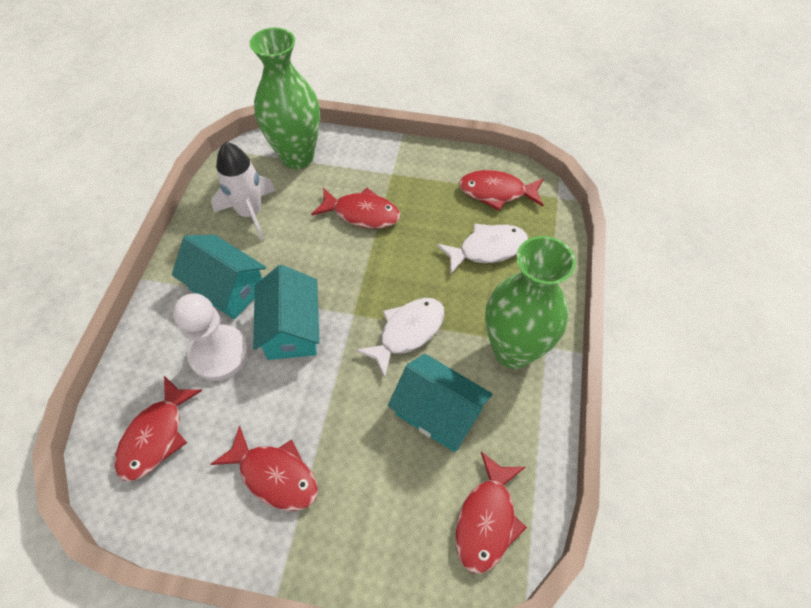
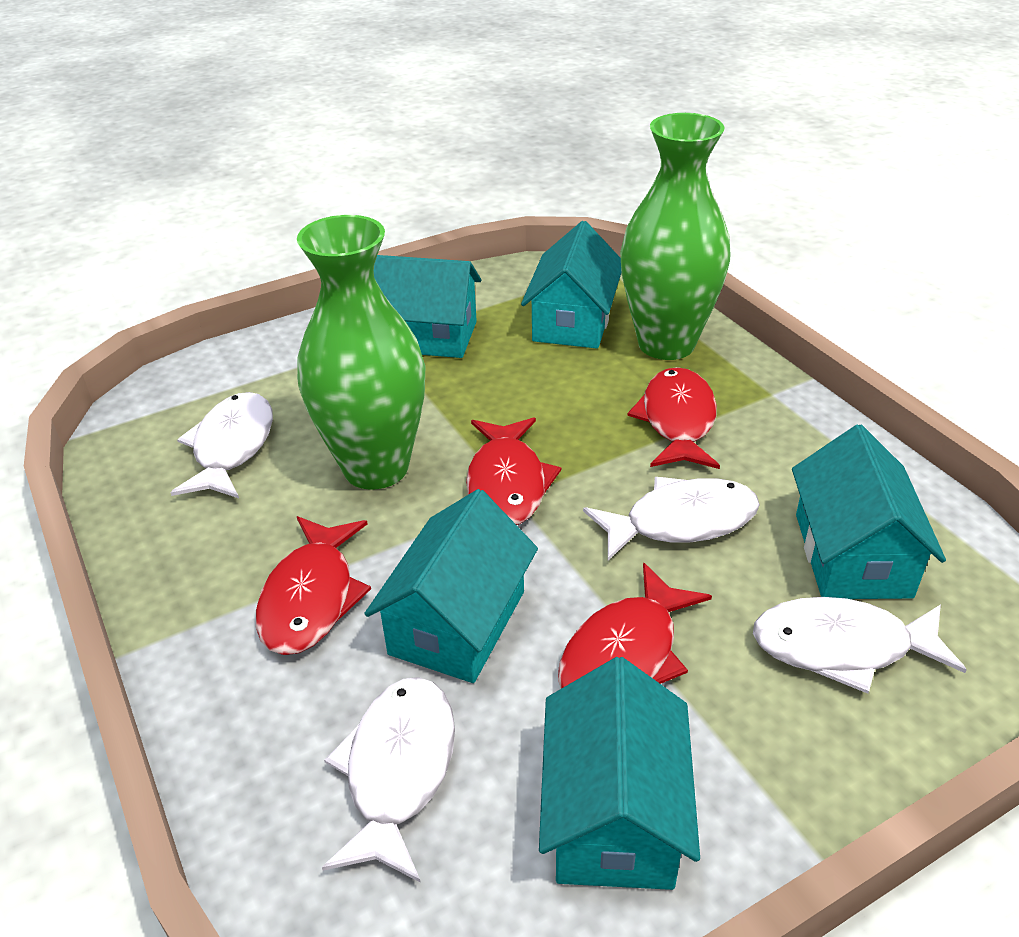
red fish: 5 -> 4
turquoise house: 3 -> 5
white fish: 2 -> 4
white pawn: 1 -> 0
white rocket: 1 -> 0

